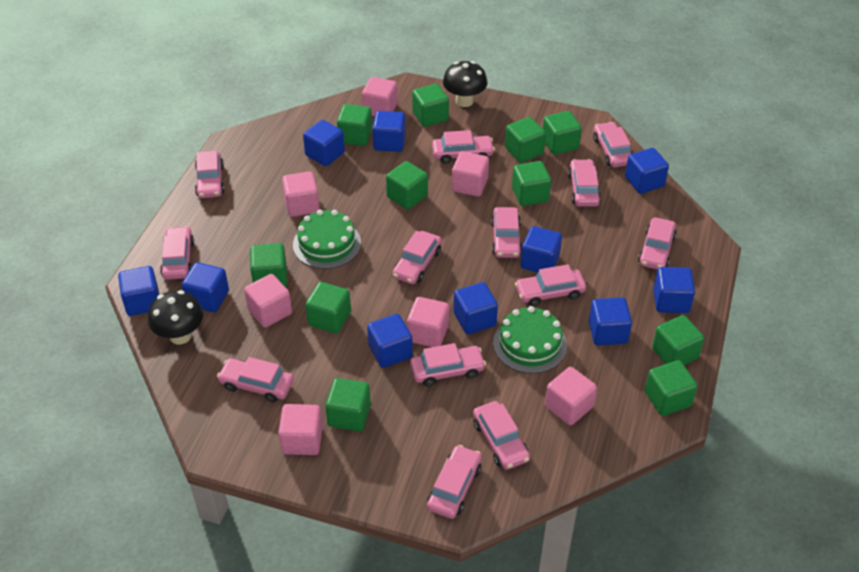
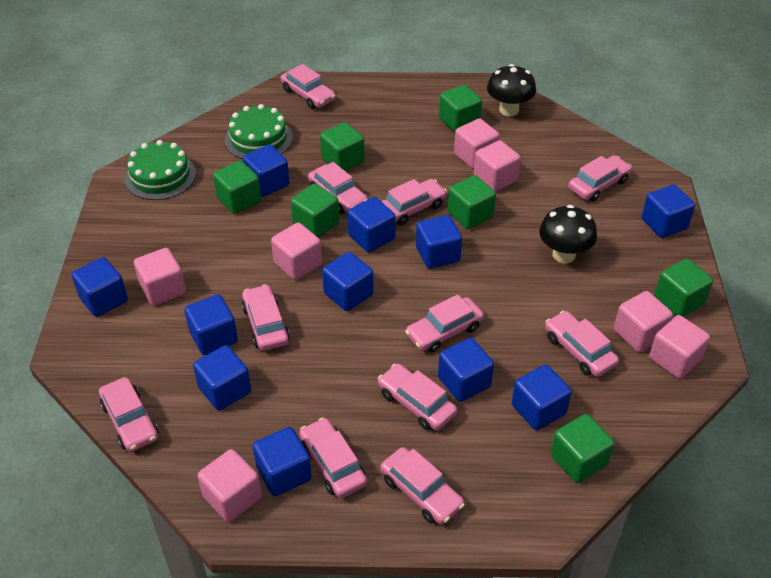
blue cube: 10 -> 11
green cube: 11 -> 7
pink car: 13 -> 11

